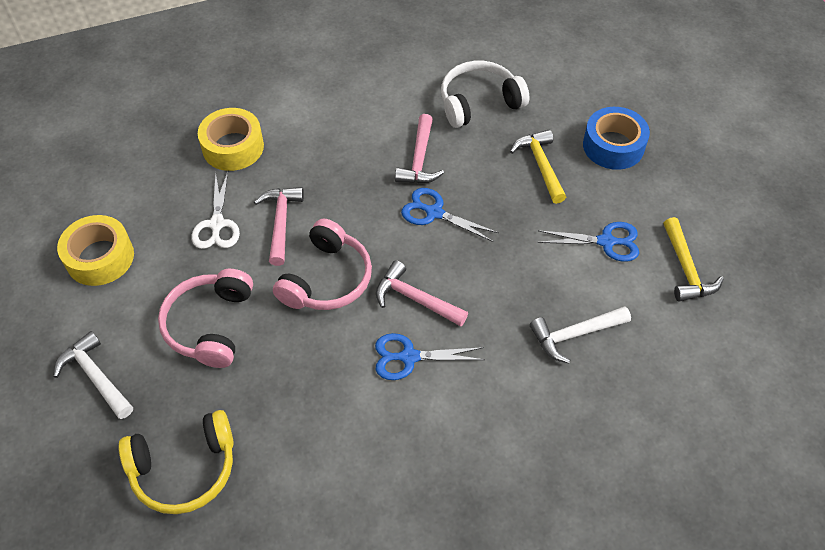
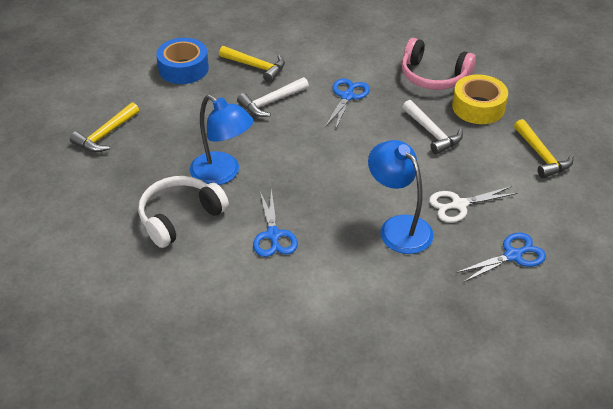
blue lamp: 0 -> 2
pink hammer: 3 -> 0
pink headphones: 2 -> 1
yellow hammer: 2 -> 3
yellow headphones: 1 -> 0
yellow tape: 2 -> 1

